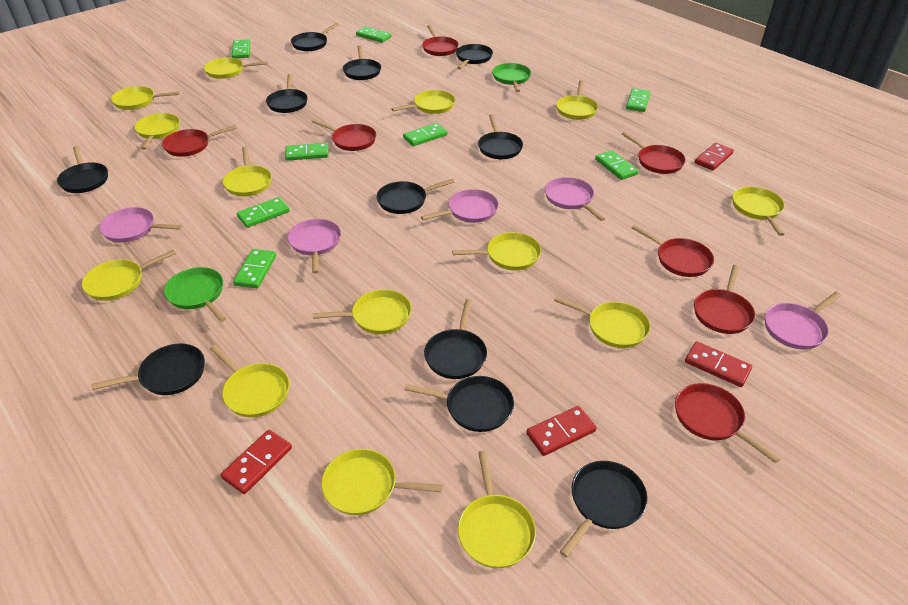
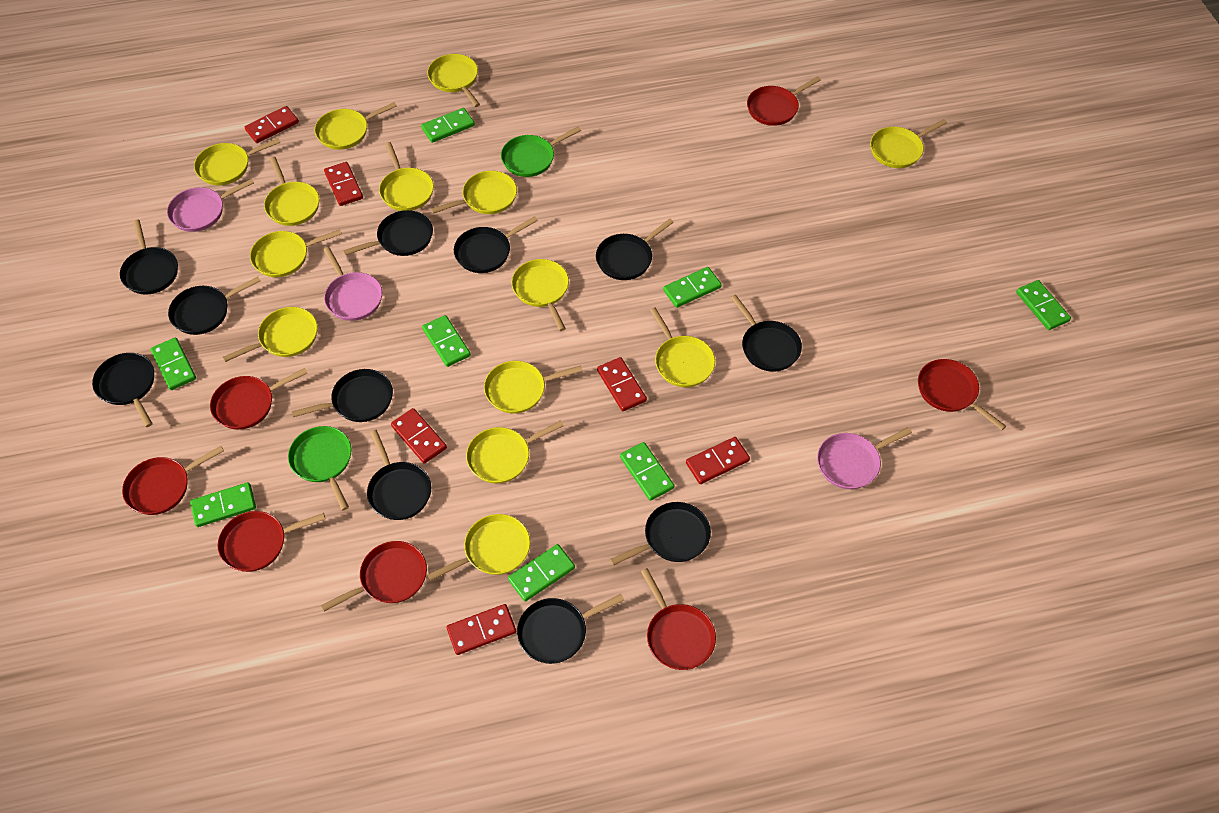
pink pan: 5 -> 3
red domino: 4 -> 6

